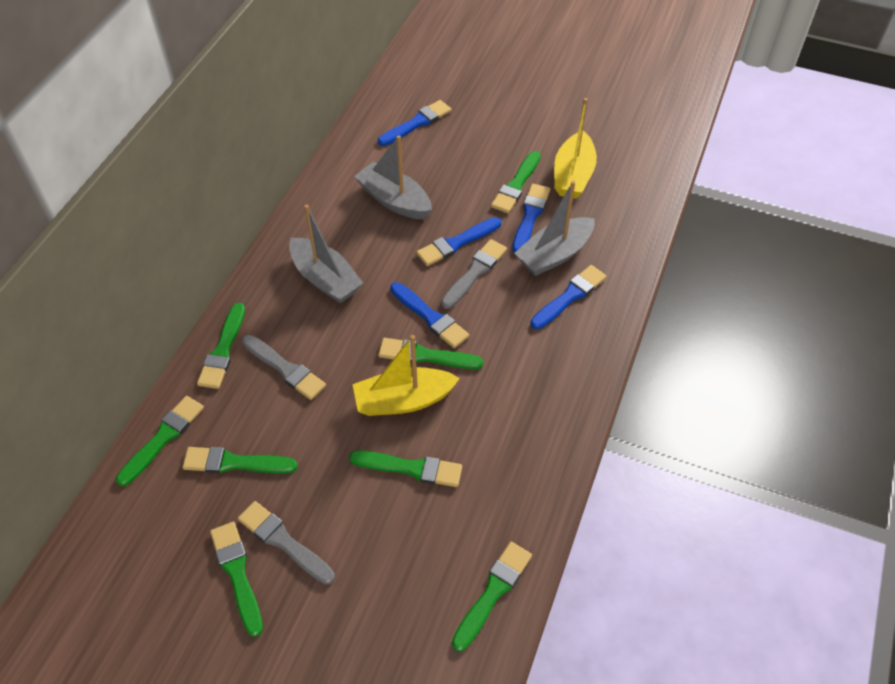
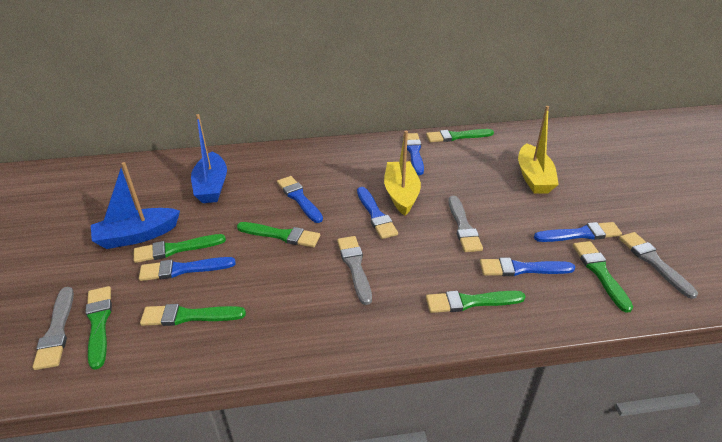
blue boat: 0 -> 2
blue brush: 5 -> 6
green brush: 8 -> 7
grey boat: 3 -> 0
grey brush: 3 -> 4

